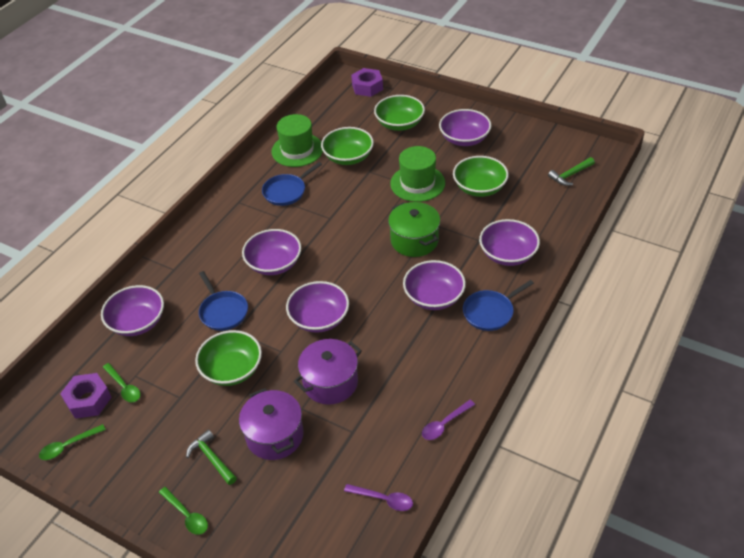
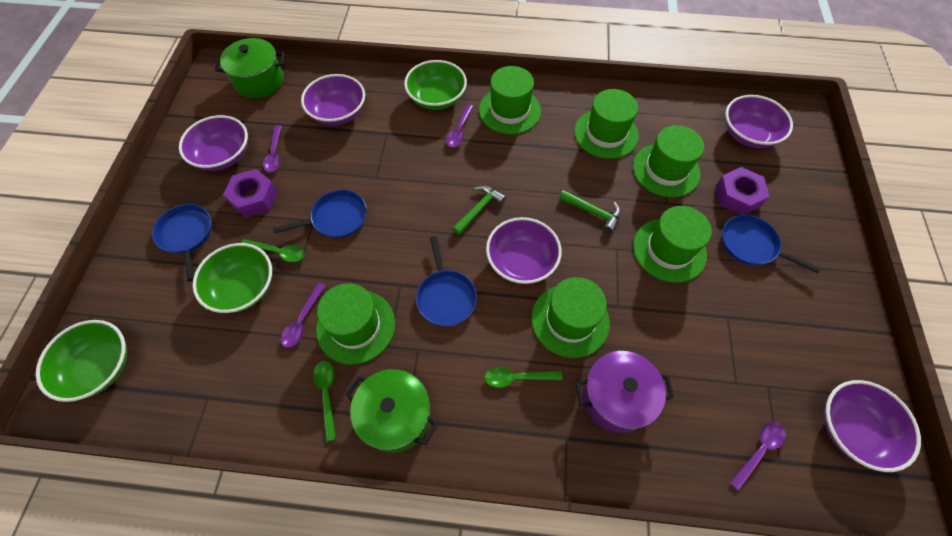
blue pan: 3 -> 4
green bowl: 4 -> 3
green hat: 2 -> 6
green pot: 1 -> 2
purple bowl: 6 -> 5
purple pot: 2 -> 1
purple spoon: 2 -> 4

